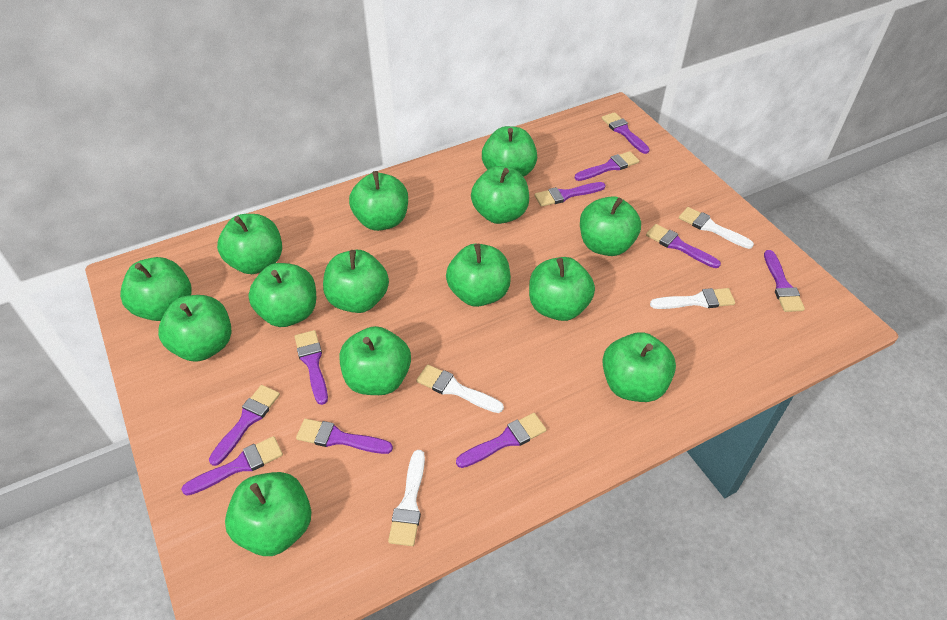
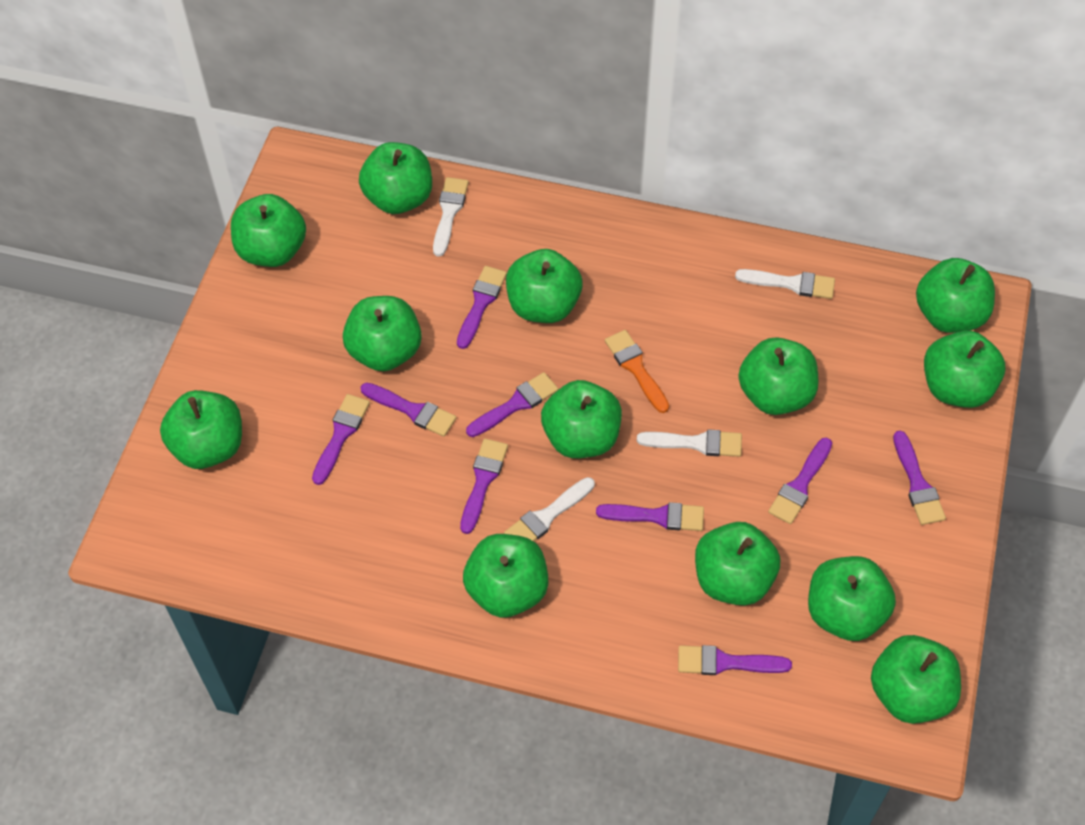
green apple: 14 -> 13
orange brush: 0 -> 1
purple brush: 10 -> 9

